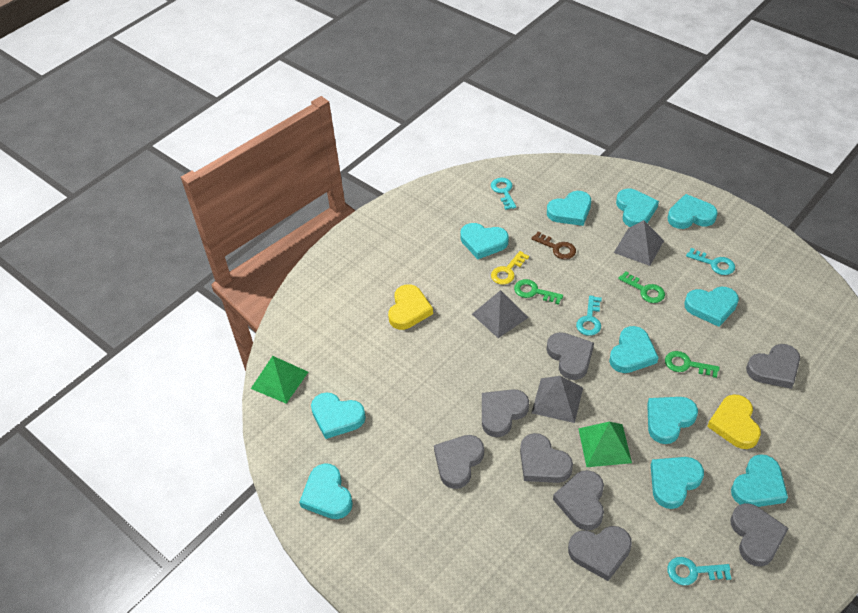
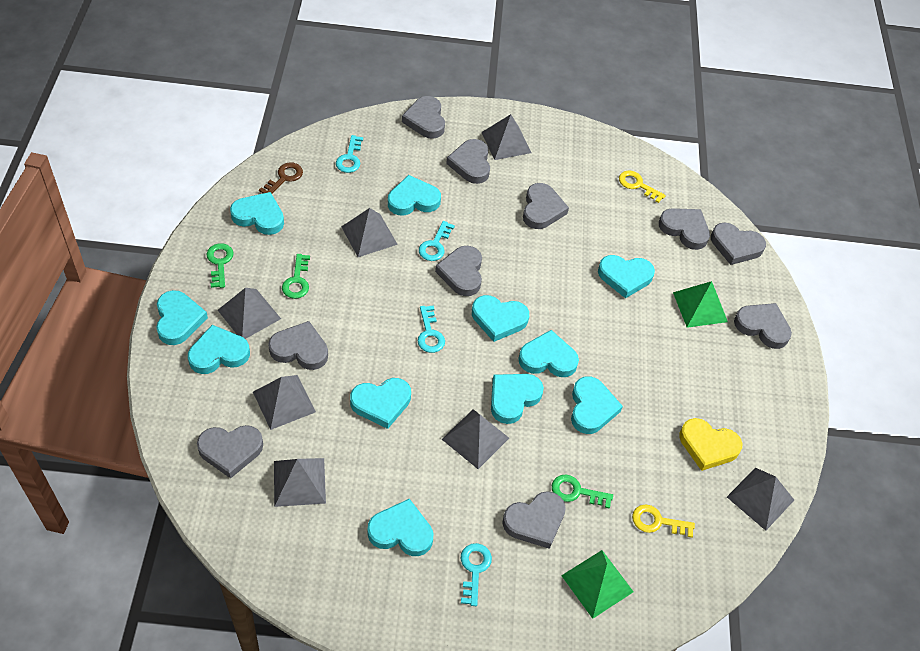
grey heart: 8 -> 10
grey pyramid: 3 -> 7
yellow heart: 2 -> 1
yellow key: 1 -> 2

